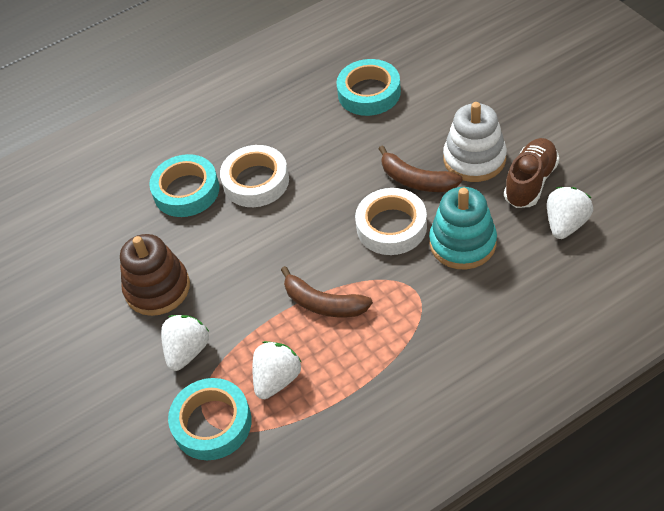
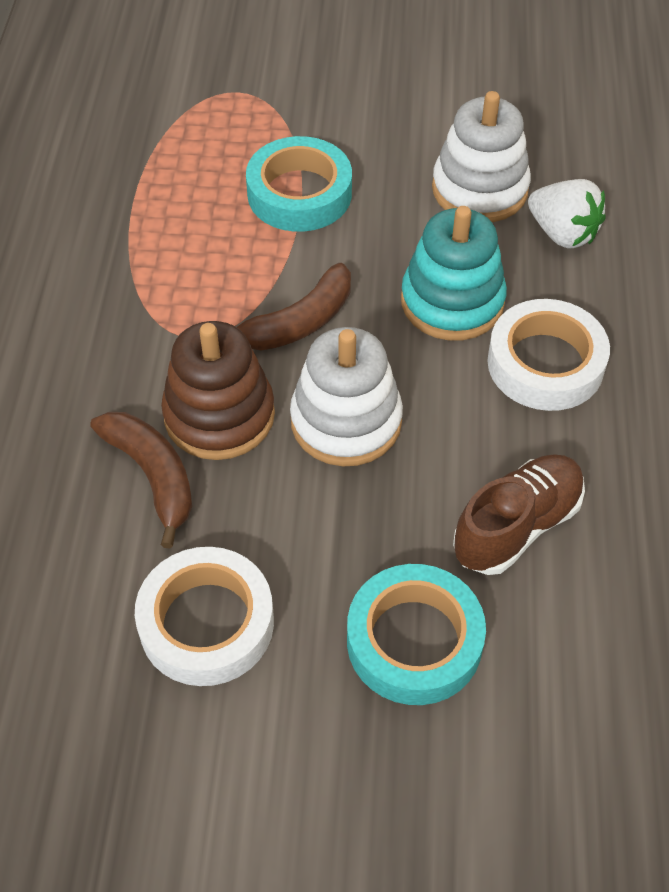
turquoise tape: 3 -> 2
white stacking toy: 1 -> 2
white strawberry: 3 -> 1

